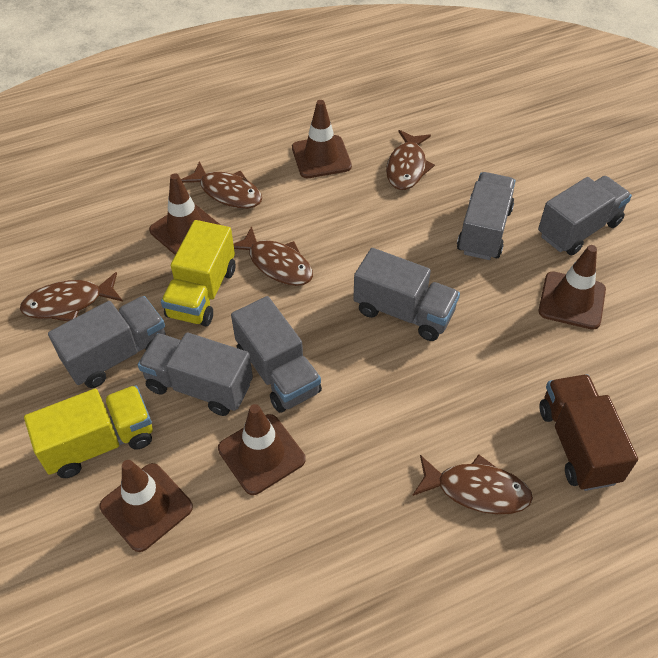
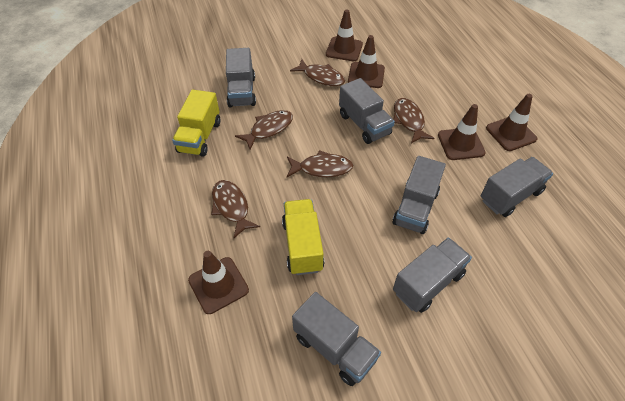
brown truck: 1 -> 0

